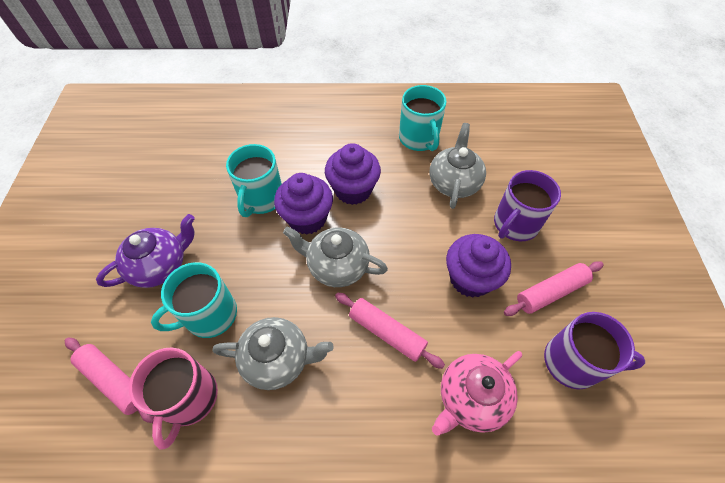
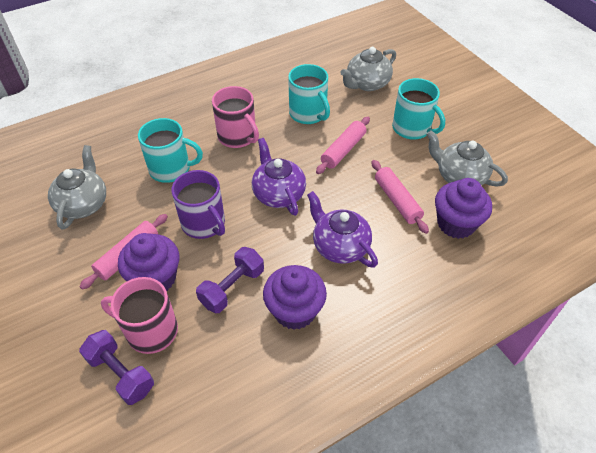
pink mug: 1 -> 2
pink teapot: 1 -> 0
purple dumbbell: 0 -> 2
purple mug: 2 -> 1
purple teapot: 1 -> 2

